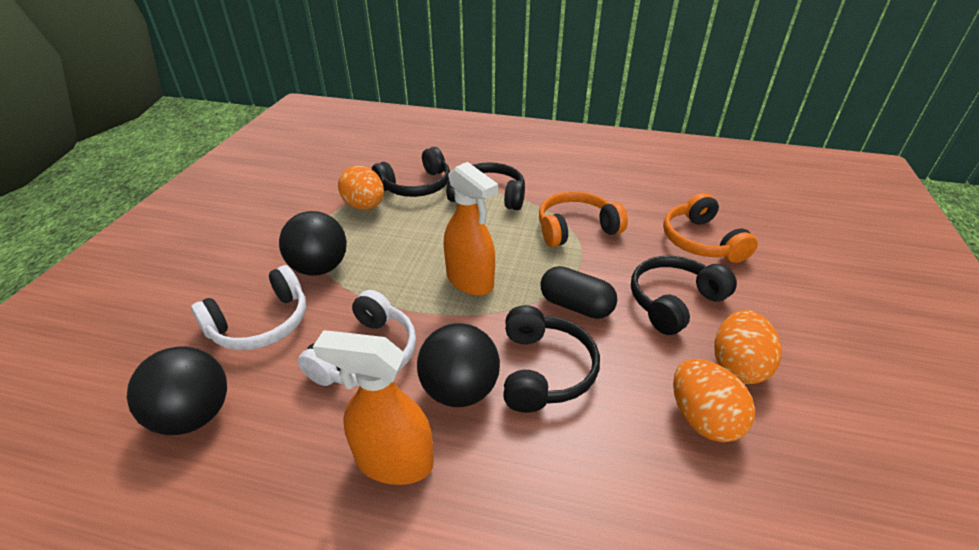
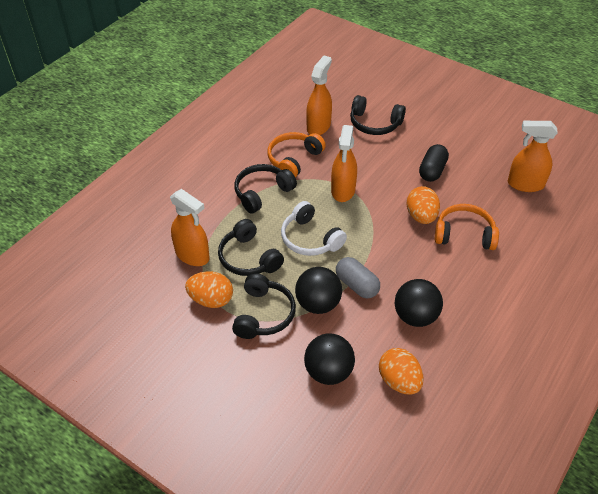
grey capsule: 0 -> 1
orange spray bottle: 2 -> 4
white headphones: 2 -> 1

